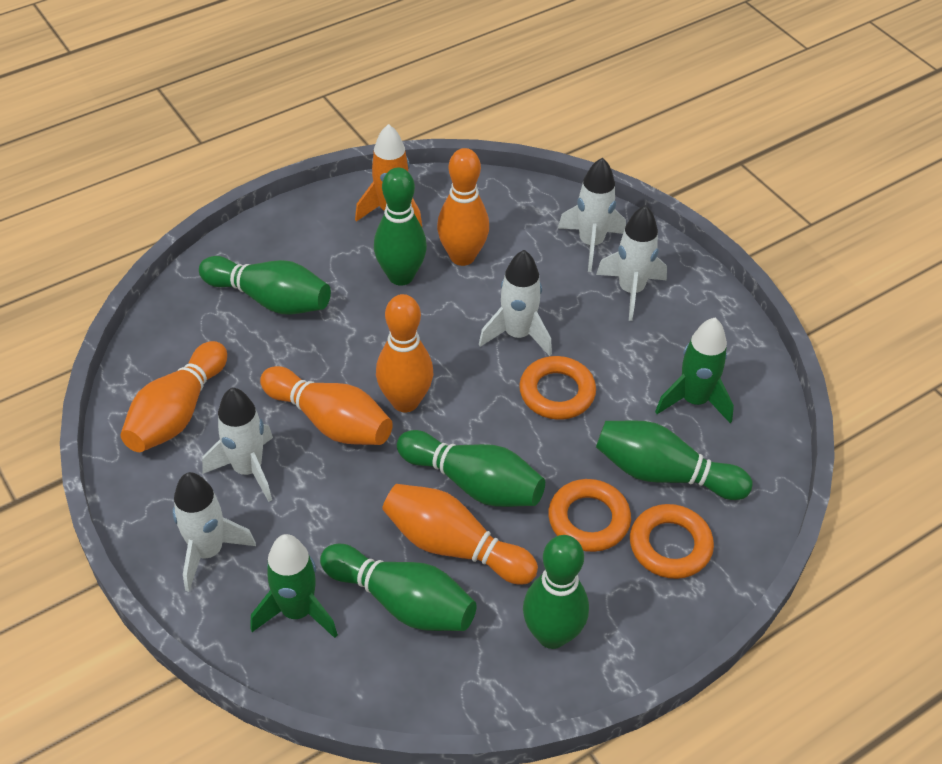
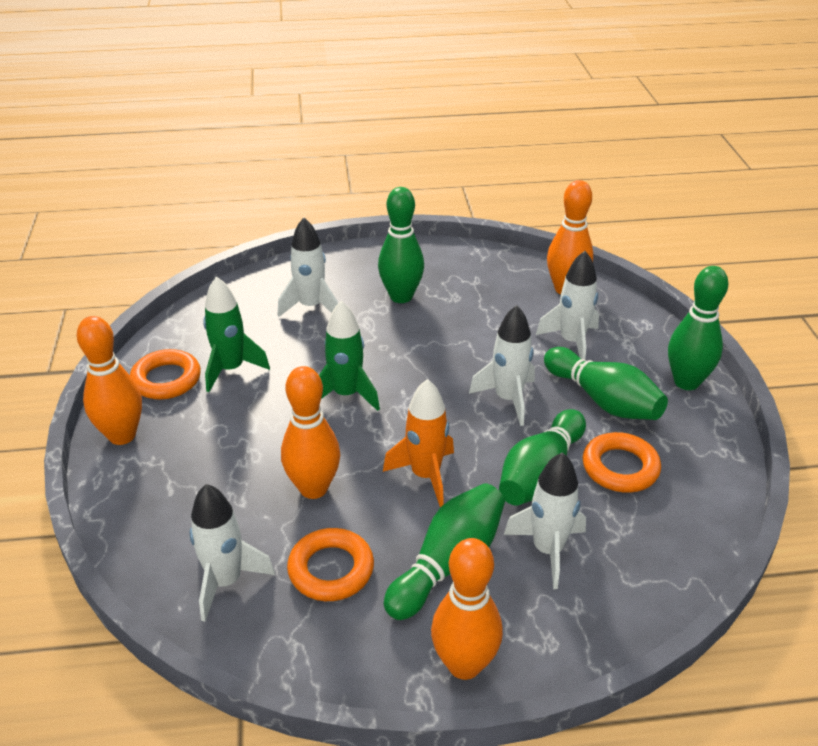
green bowling pin: 6 -> 5
orange bowling pin: 5 -> 4

